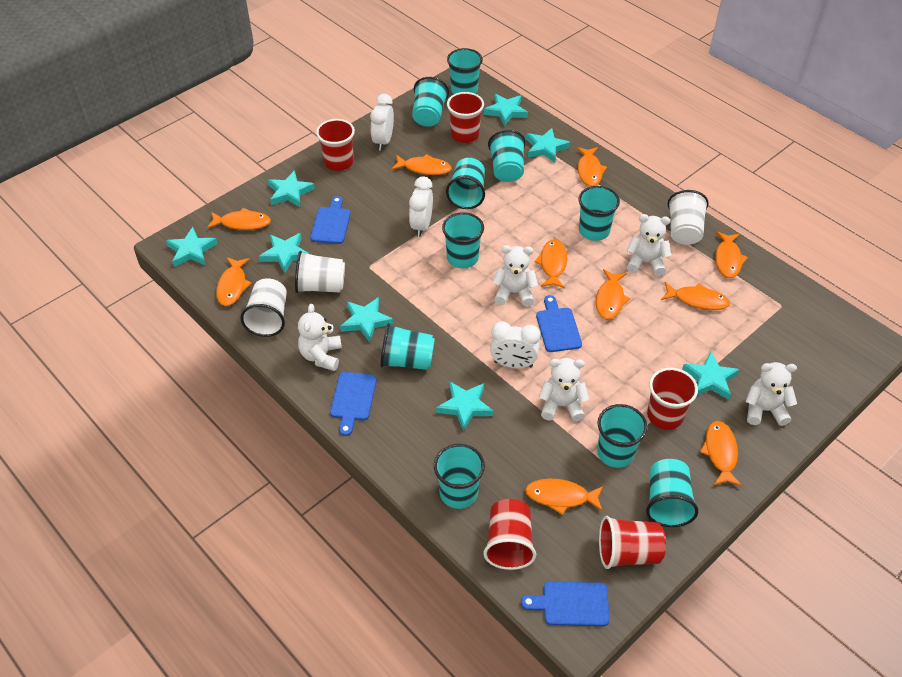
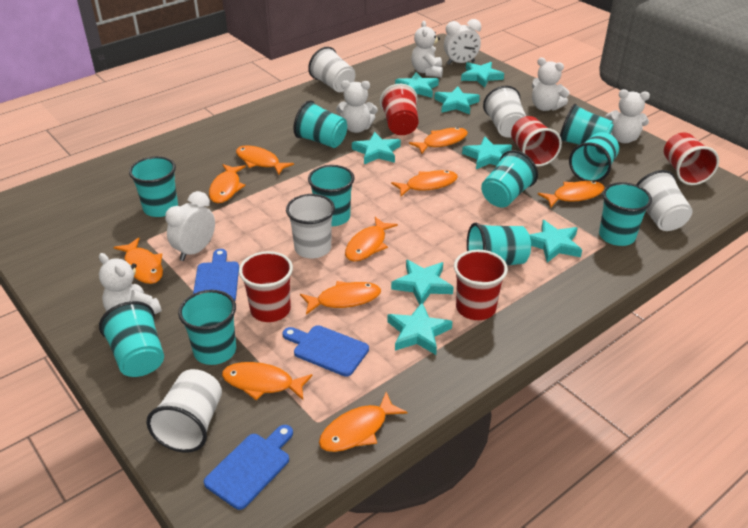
blue cutting board: 4 -> 3
white clock: 3 -> 2
white cup: 3 -> 5

